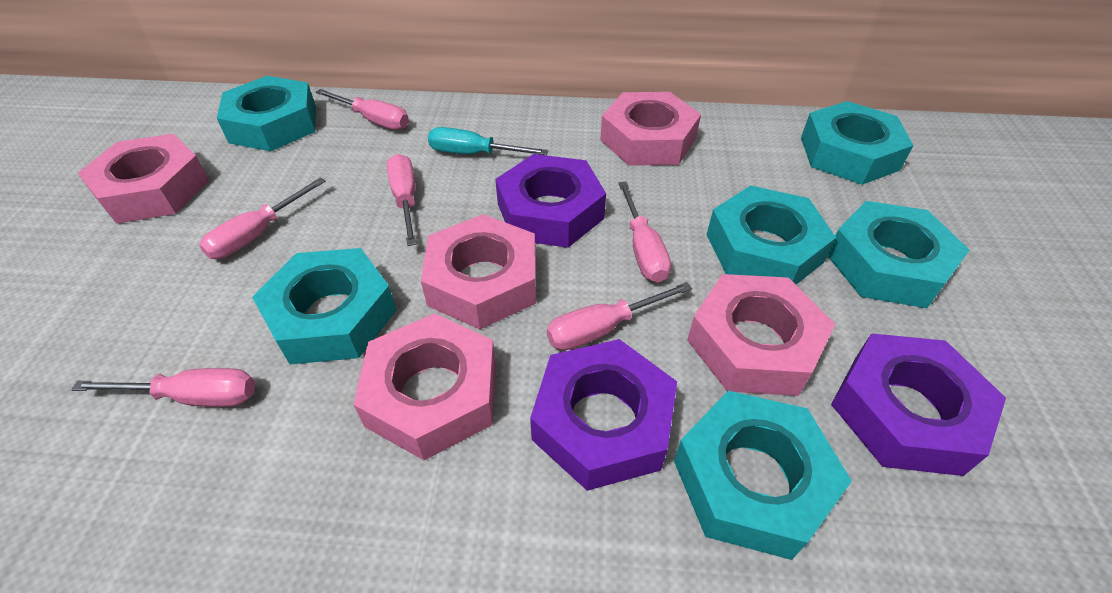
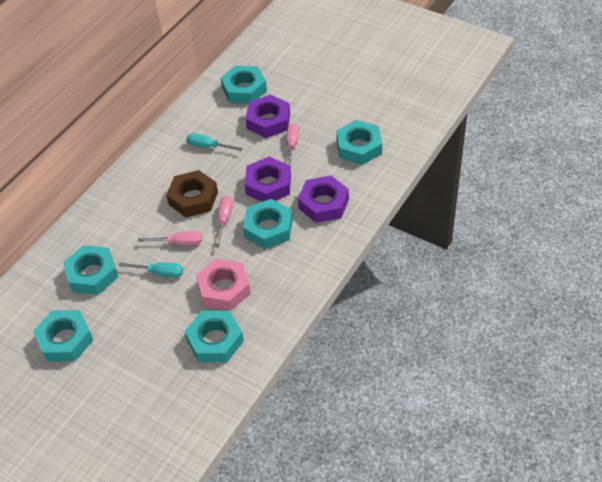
brown nut: 0 -> 1
pink nut: 5 -> 1
pink screwdriver: 6 -> 3
turquoise screwdriver: 1 -> 2

